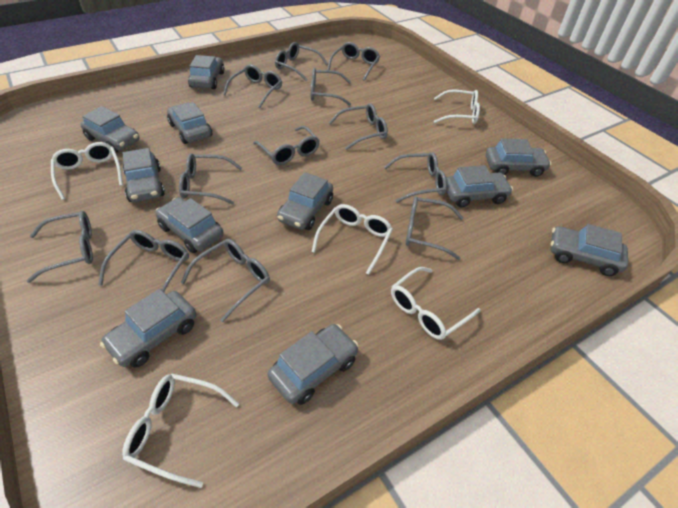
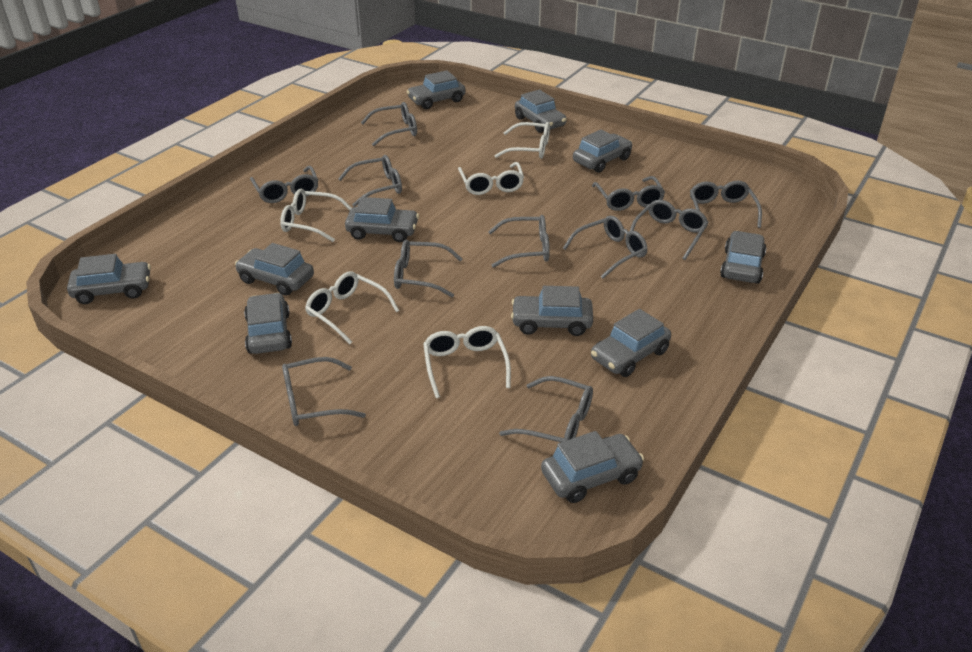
grey glasses: 12 -> 11

